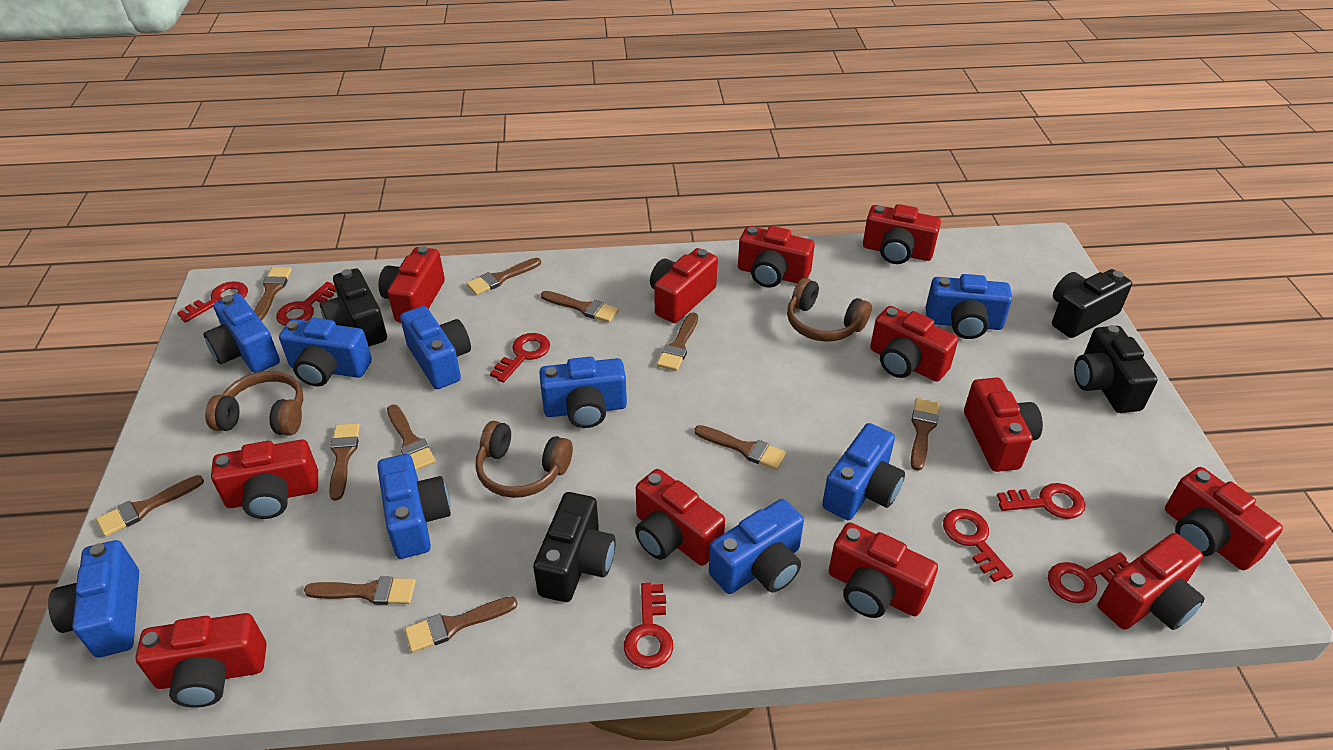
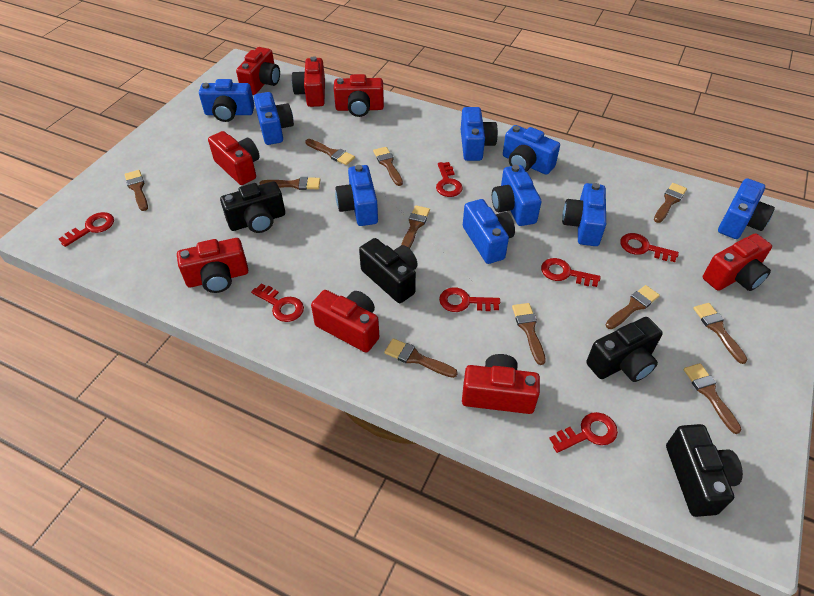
brown headphones: 3 -> 0
red camera: 12 -> 8

